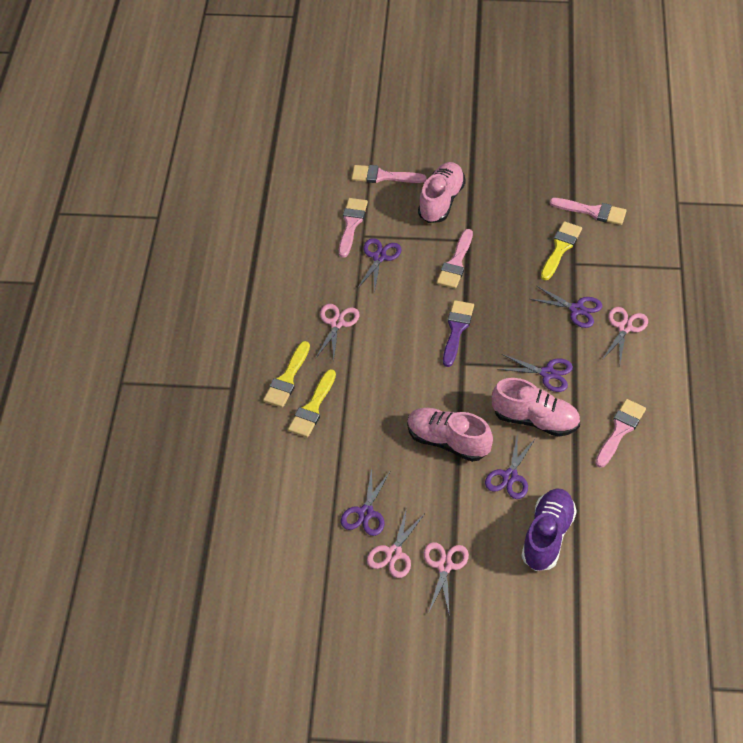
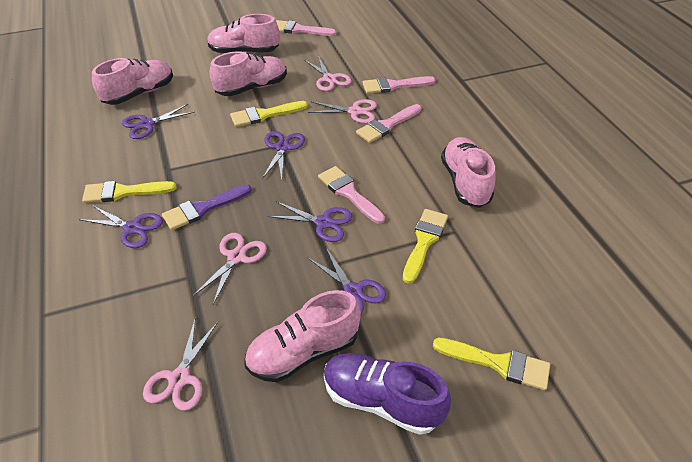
pink brush: 5 -> 4
pink shoe: 3 -> 5
yellow brush: 3 -> 4

